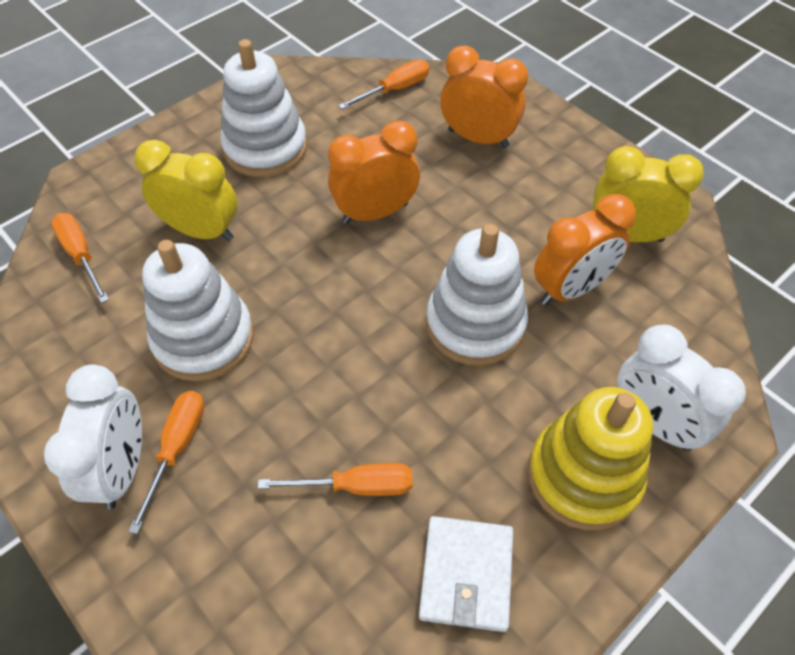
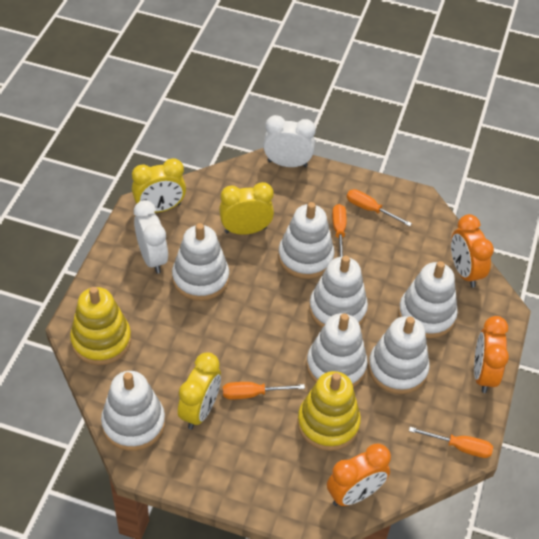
white stacking toy: 3 -> 7
white wallet: 1 -> 0
yellow clock: 2 -> 3
yellow stacking toy: 1 -> 2

